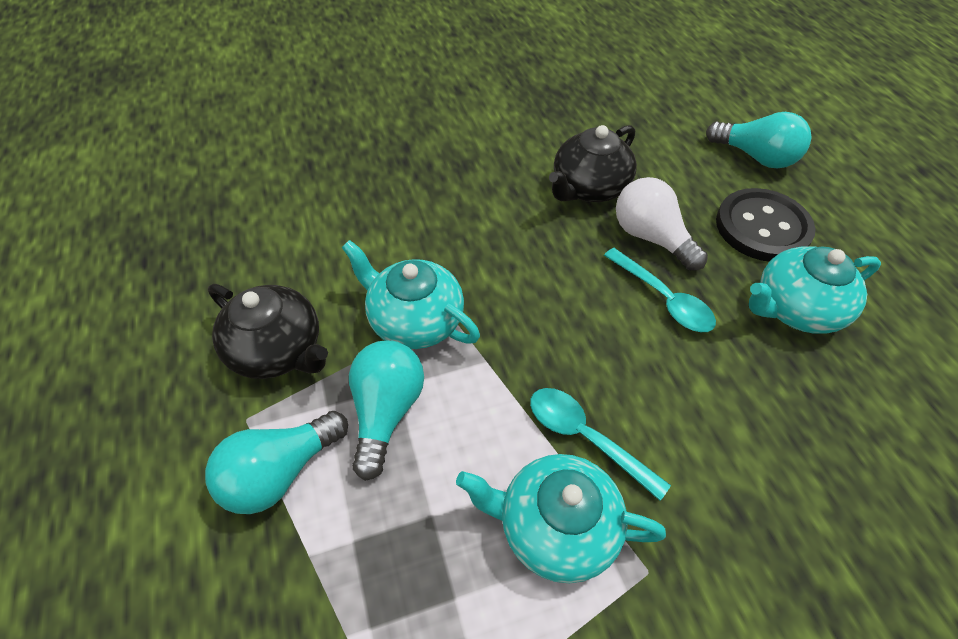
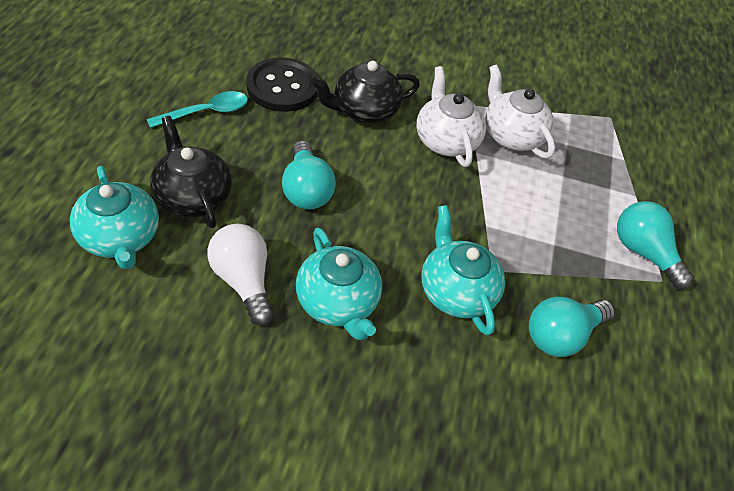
turquoise spoon: 2 -> 1
white teapot: 0 -> 2

